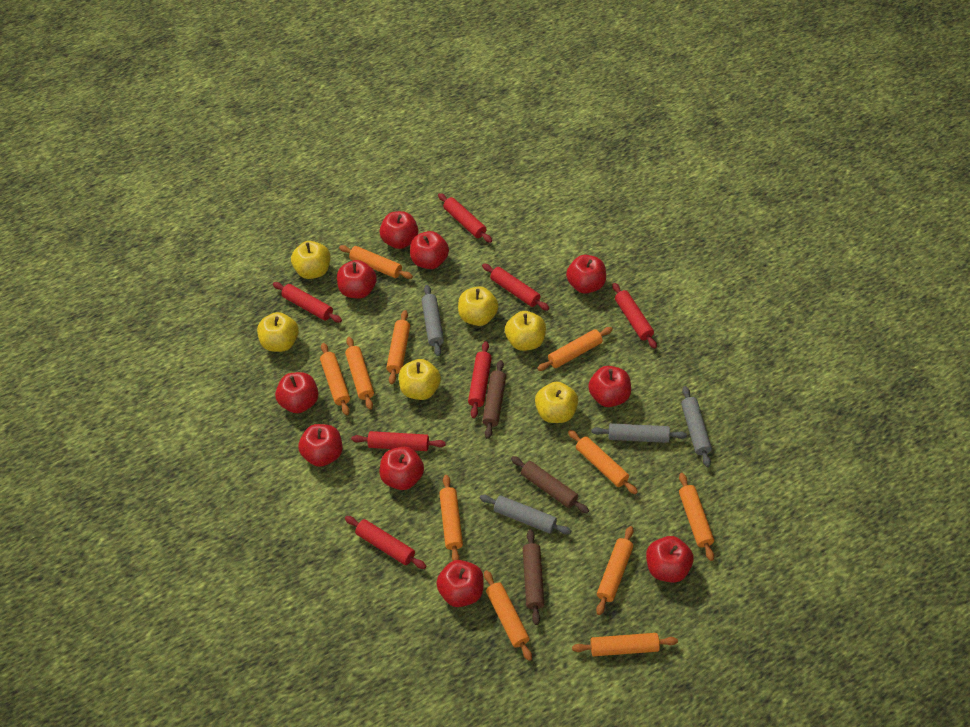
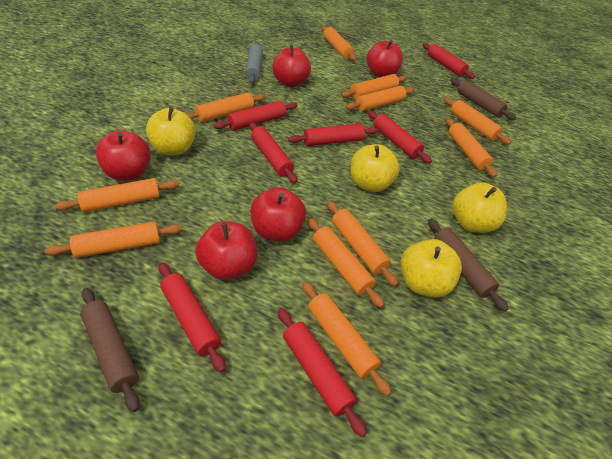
grey rolling pin: 4 -> 1
red apple: 10 -> 5
yellow apple: 6 -> 4

